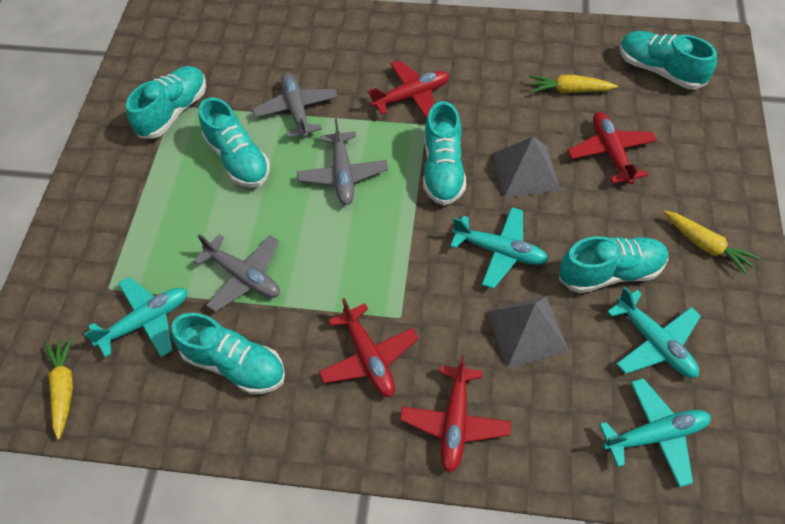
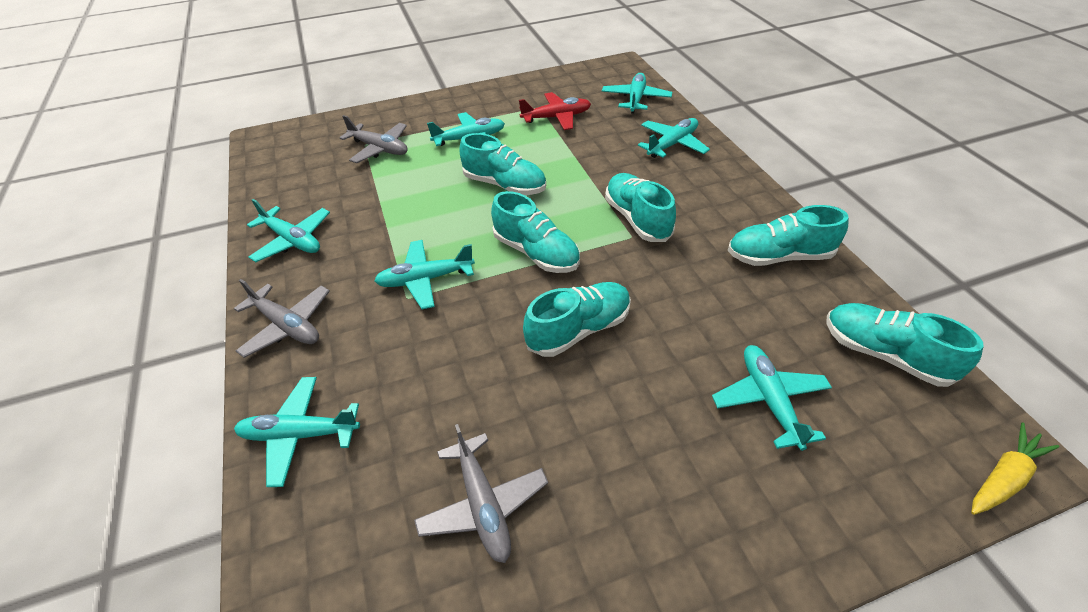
grey pyramid: 2 -> 0
red plane: 4 -> 1
turquoise plane: 4 -> 7
yellow carrot: 3 -> 1

